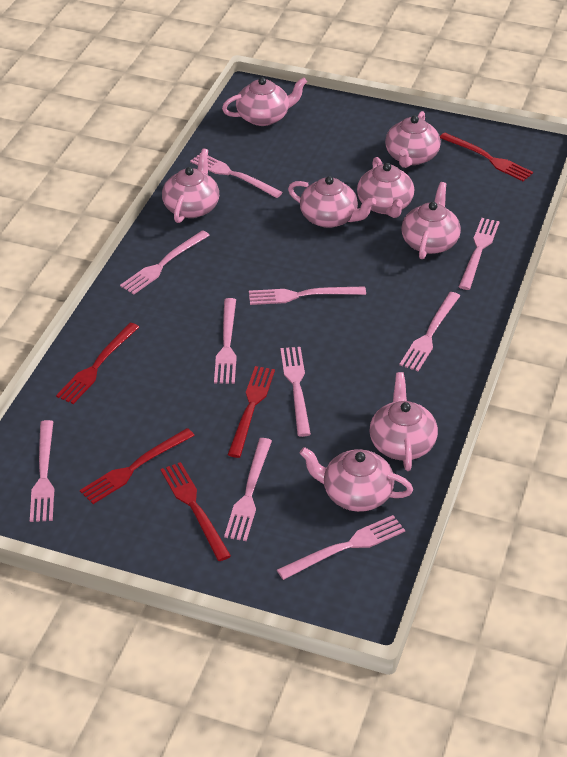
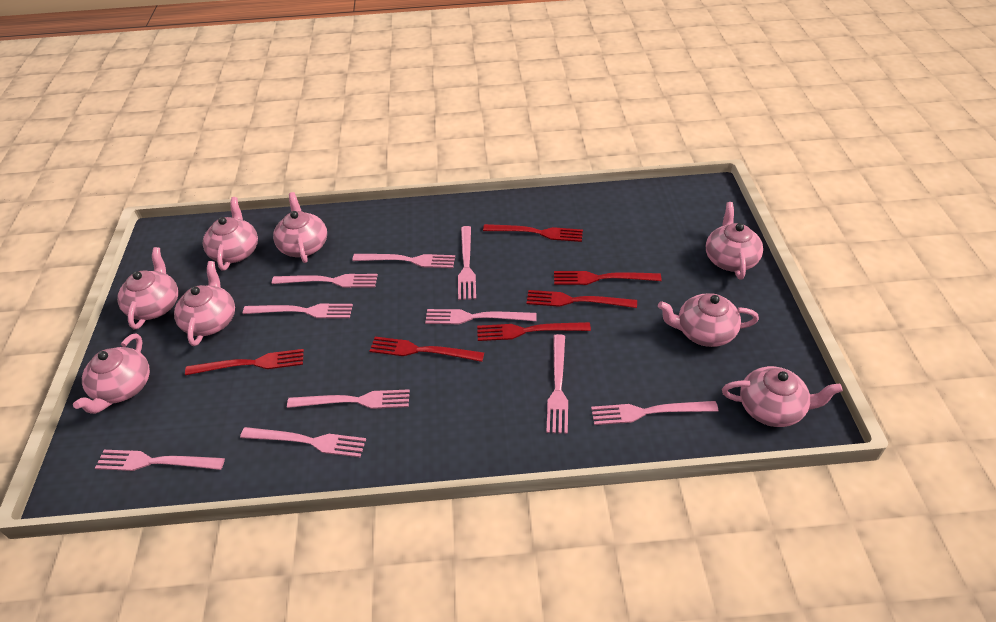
red fork: 5 -> 6

